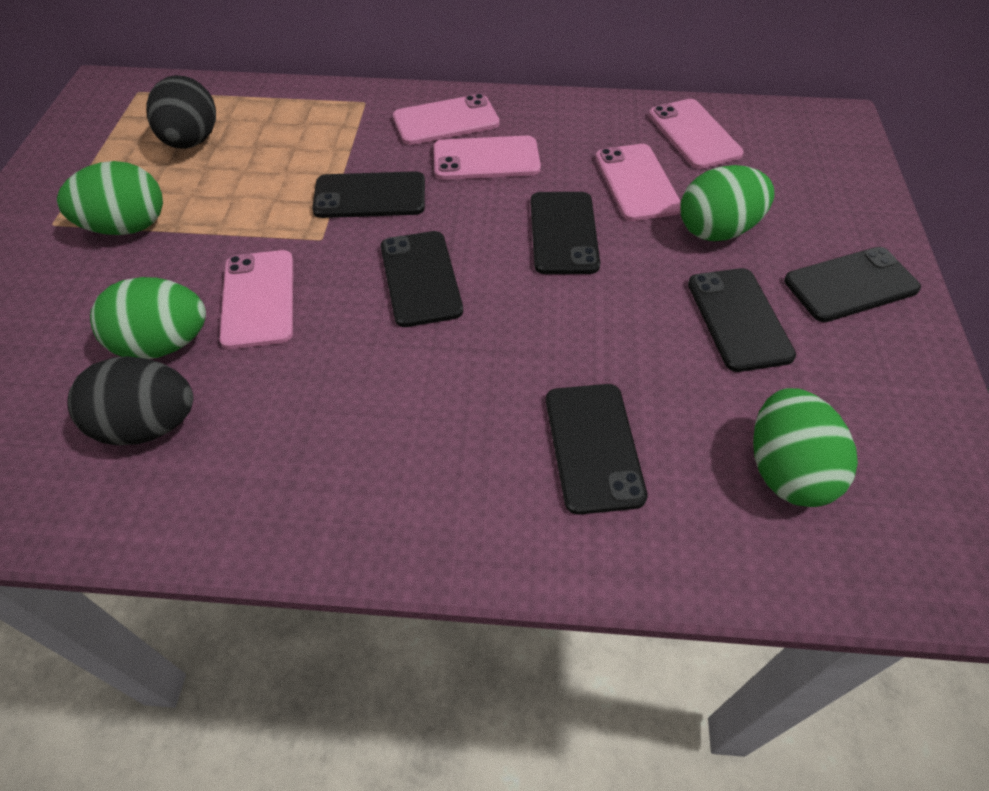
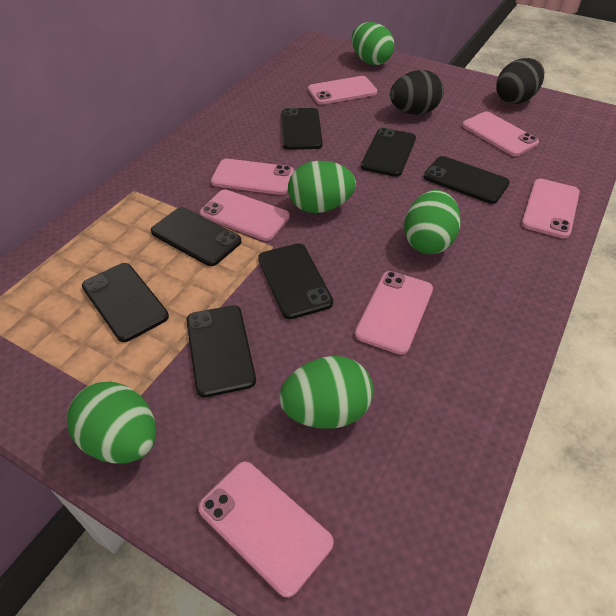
black phone: 6 -> 7
green egg: 4 -> 5
pink phone: 5 -> 7

